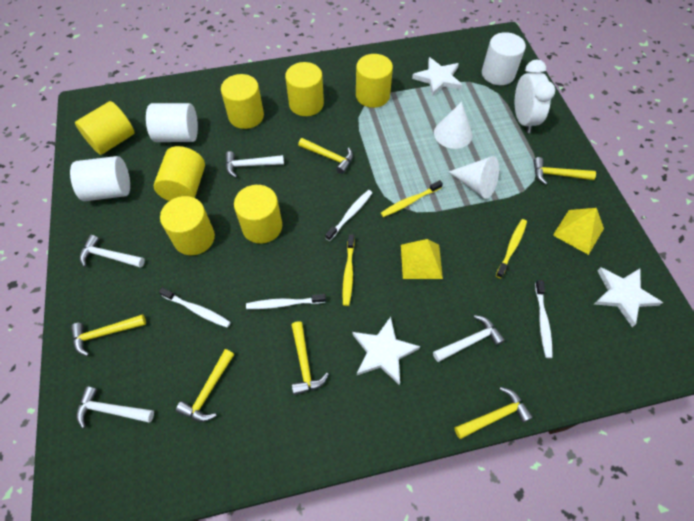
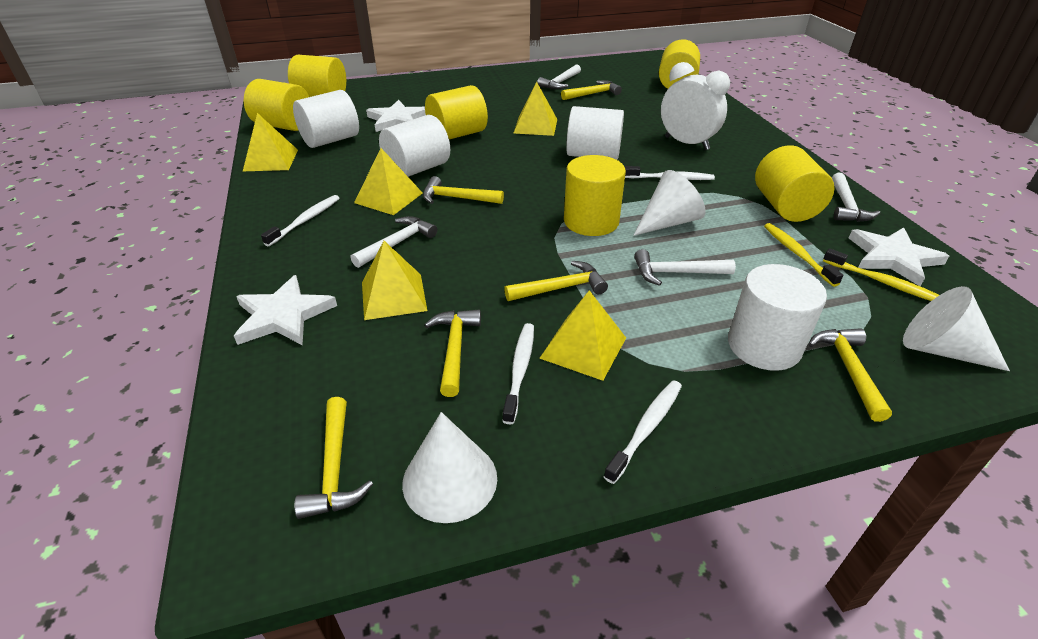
white cone: 2 -> 3
white cylinder: 3 -> 4
yellow cylinder: 7 -> 6
yellow pyramid: 2 -> 5
yellow toothbrush: 3 -> 2

